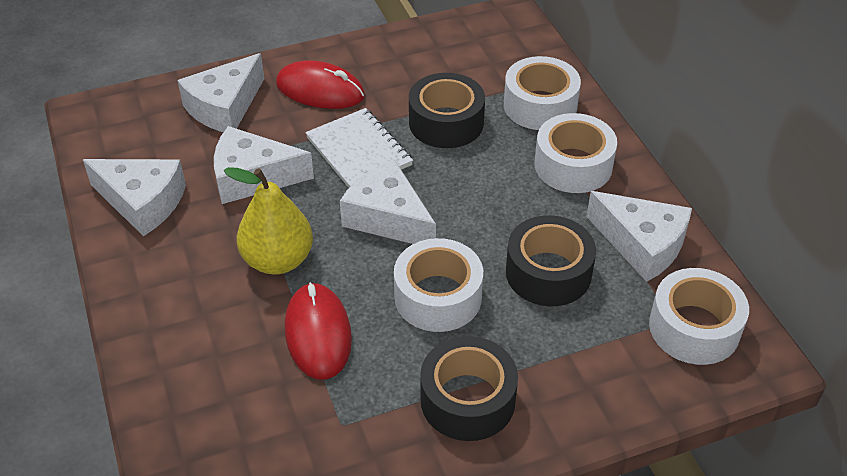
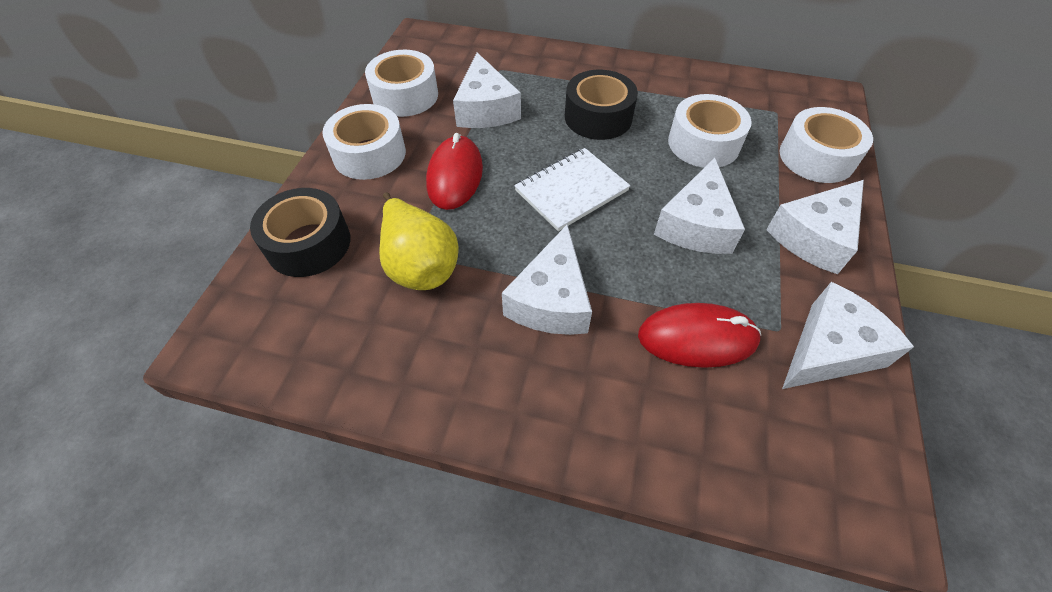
black tape: 3 -> 2

